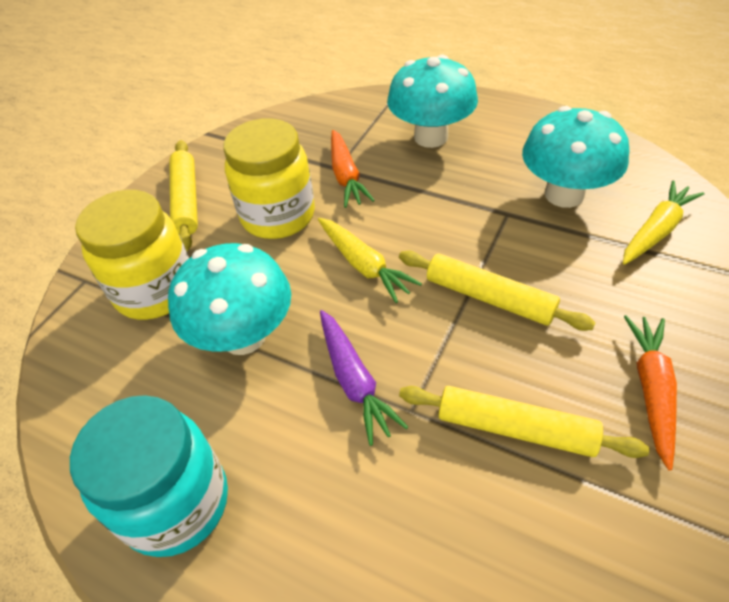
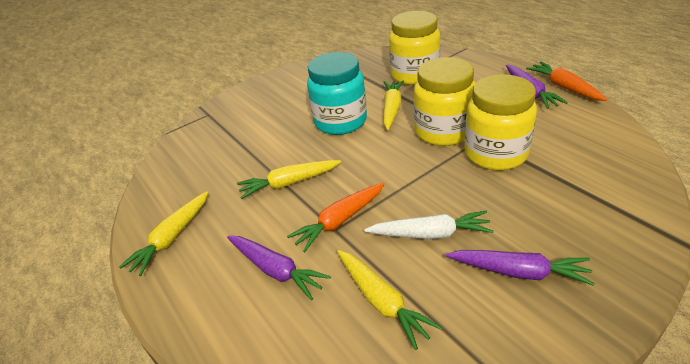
purple carrot: 1 -> 3
turquoise mushroom: 3 -> 0
white carrot: 0 -> 1
yellow carrot: 2 -> 4
yellow jar: 2 -> 3
yellow rolling pin: 3 -> 0

